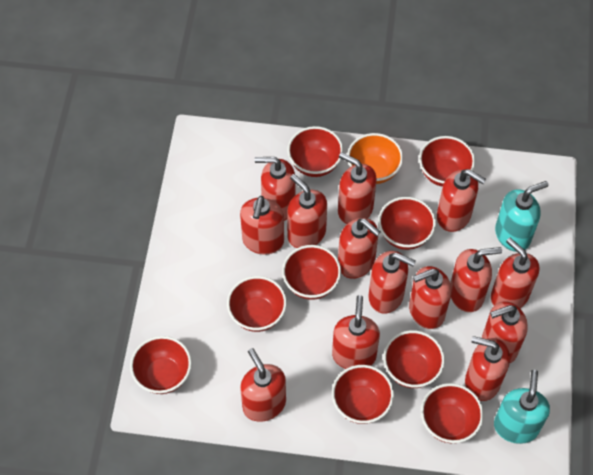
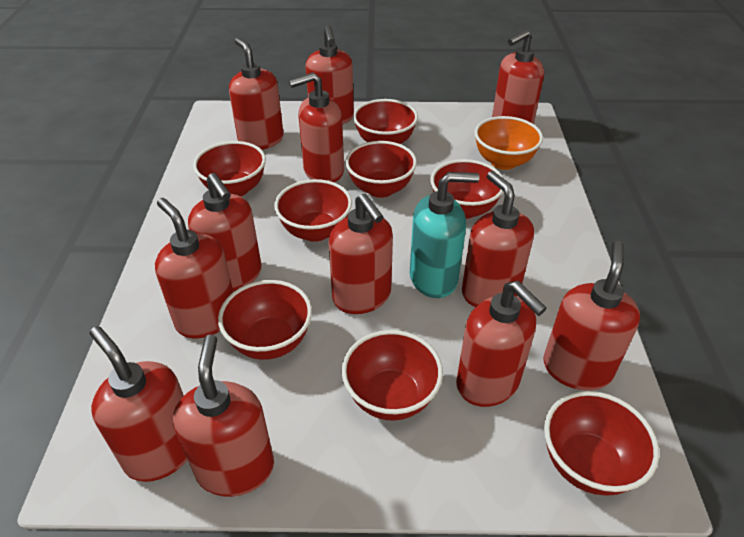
red bowl: 9 -> 8
red soap dispenser: 14 -> 12
turquoise soap dispenser: 2 -> 1

